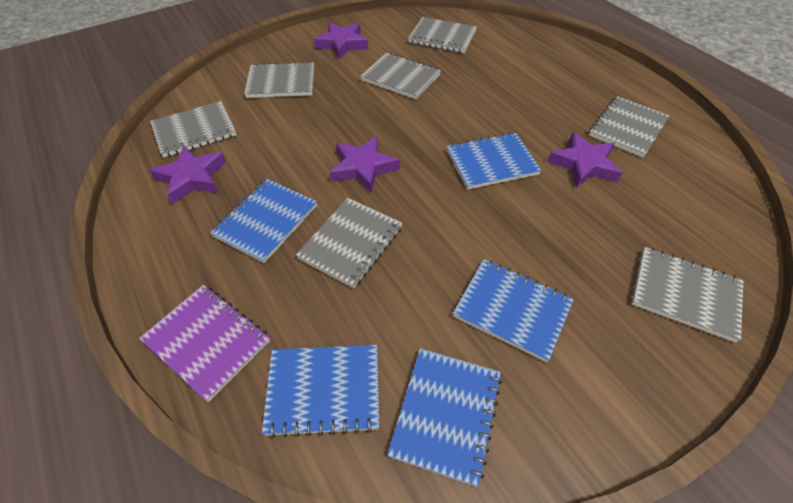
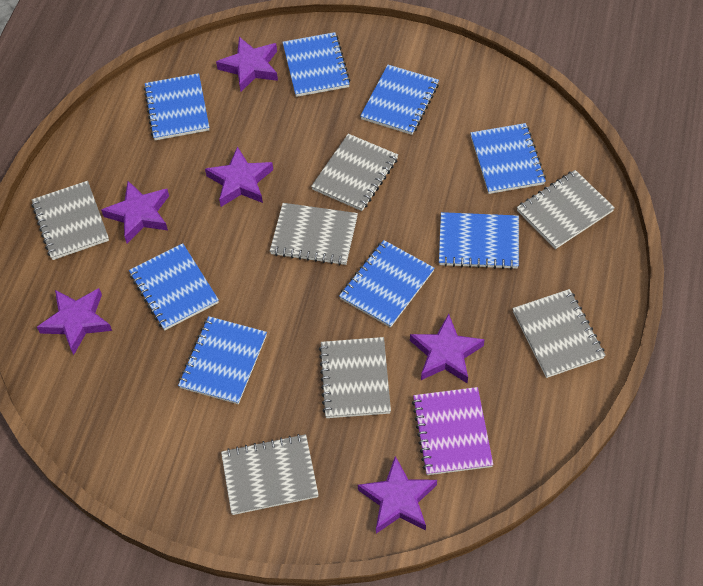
blue notebook: 5 -> 8
purple star: 4 -> 6

